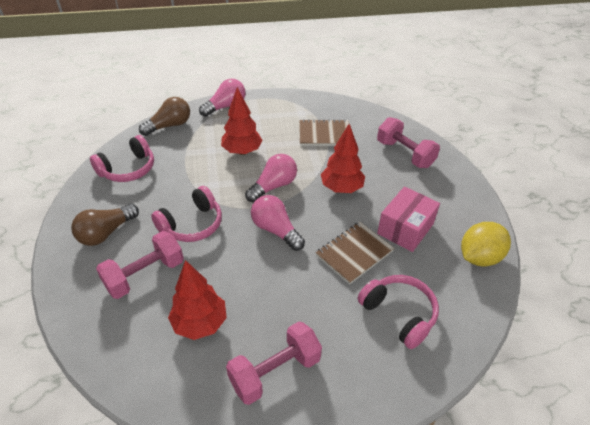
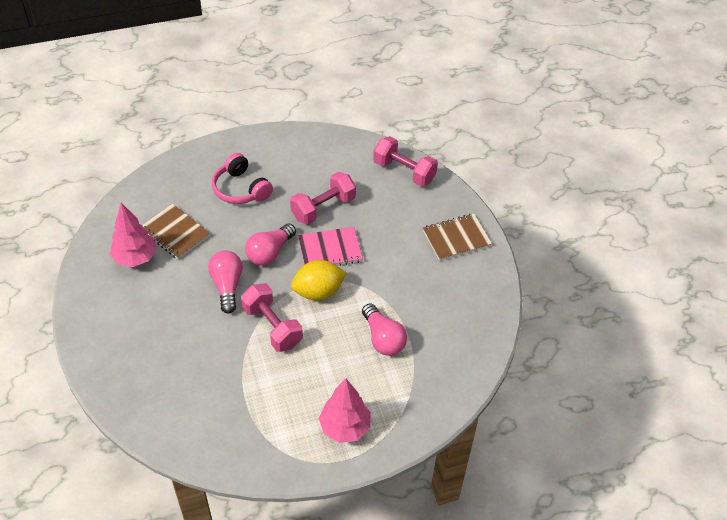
brown light bulb: 2 -> 0
pink box: 1 -> 0
pink headphones: 3 -> 1
pink notebook: 0 -> 1
pink tree: 0 -> 2
red tree: 3 -> 0

